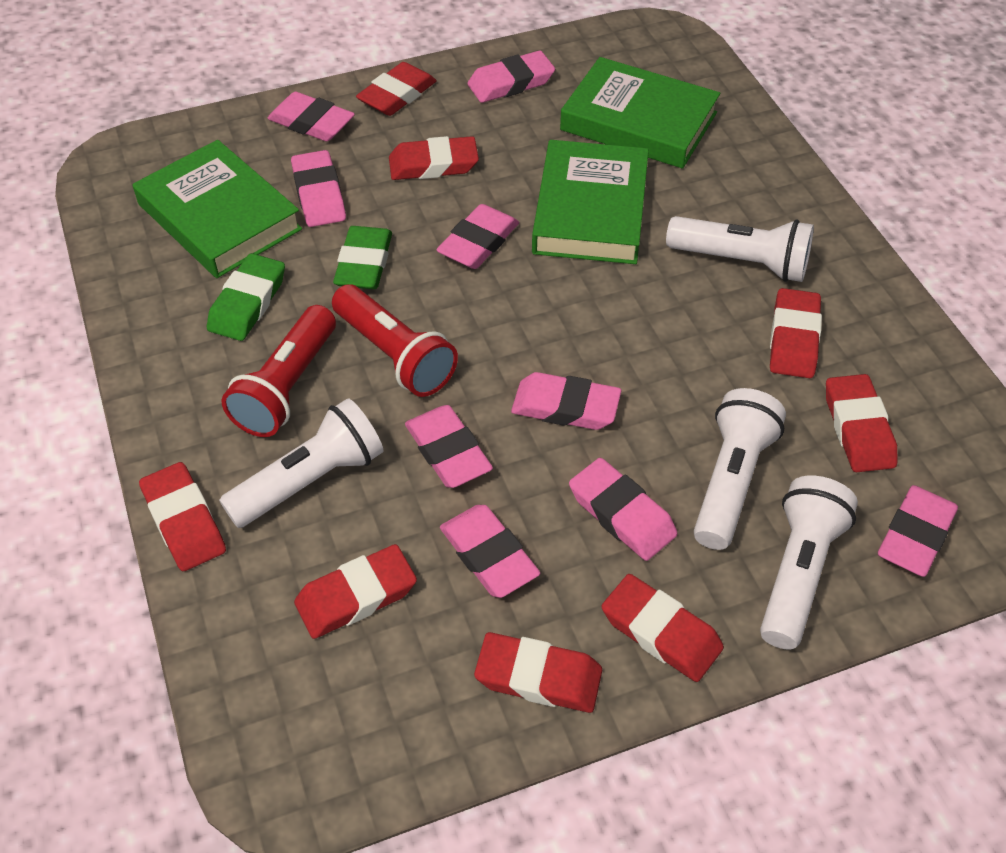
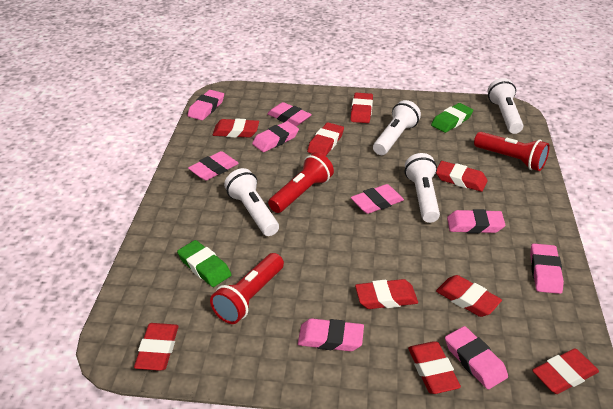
green book: 3 -> 0
red eraser: 8 -> 9
red flashlight: 2 -> 3

